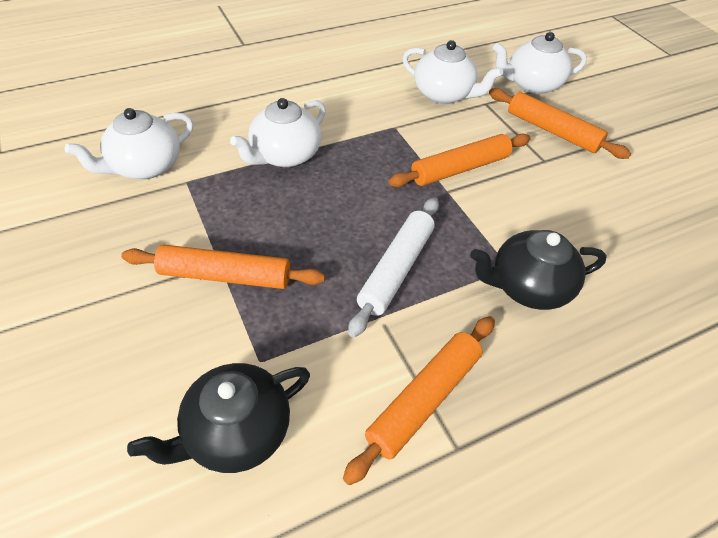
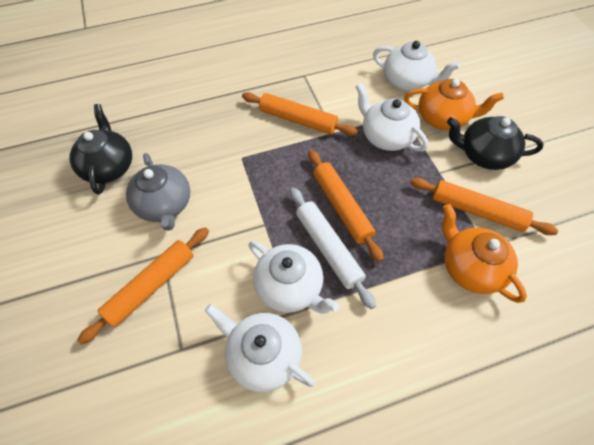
grey teapot: 0 -> 1
orange teapot: 0 -> 2

